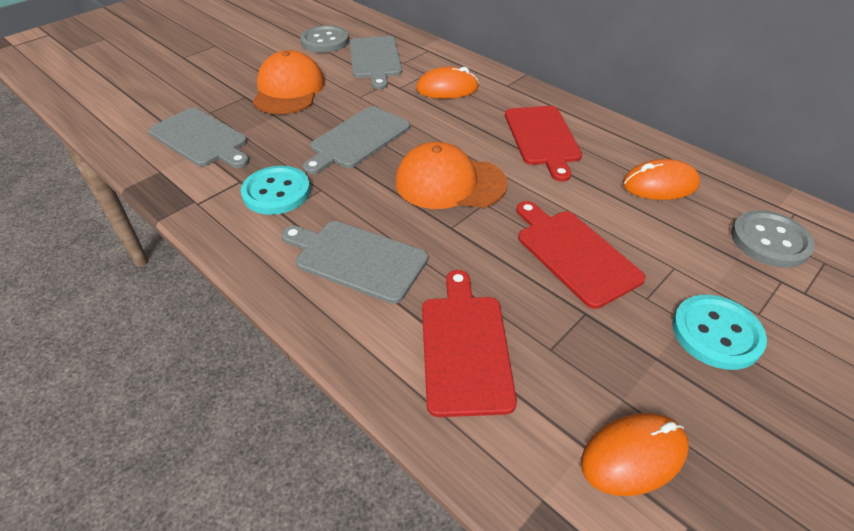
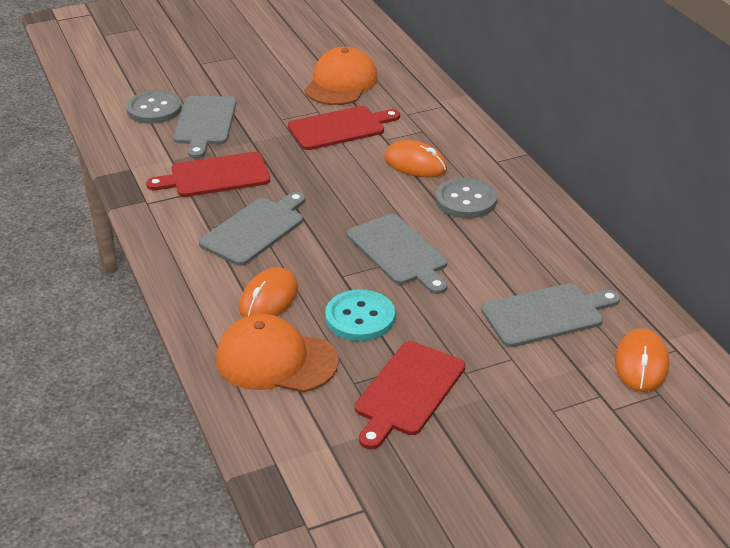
turquoise button: 2 -> 1

